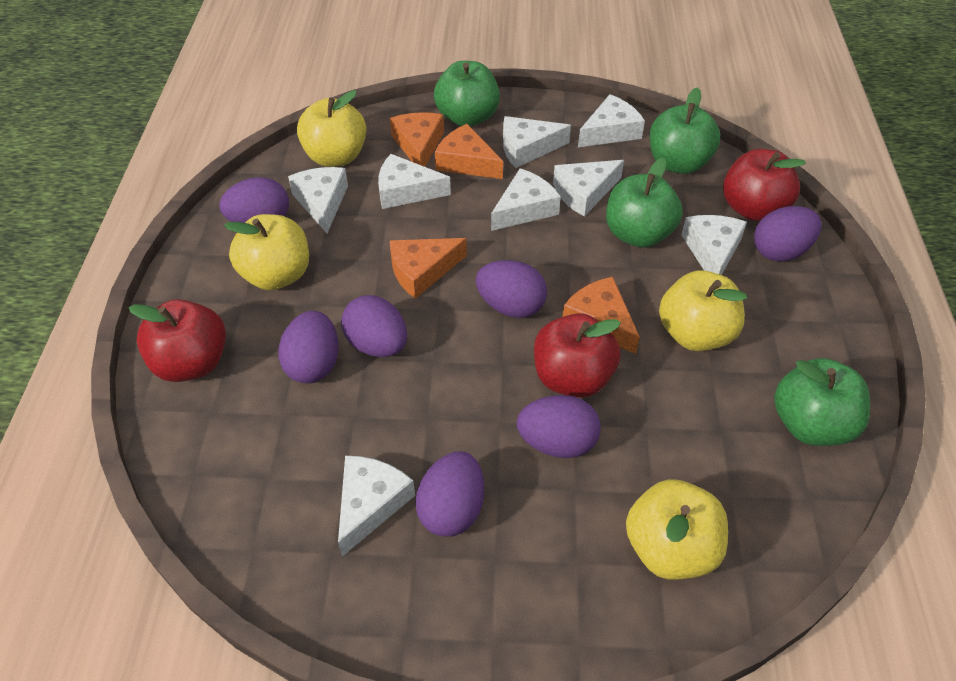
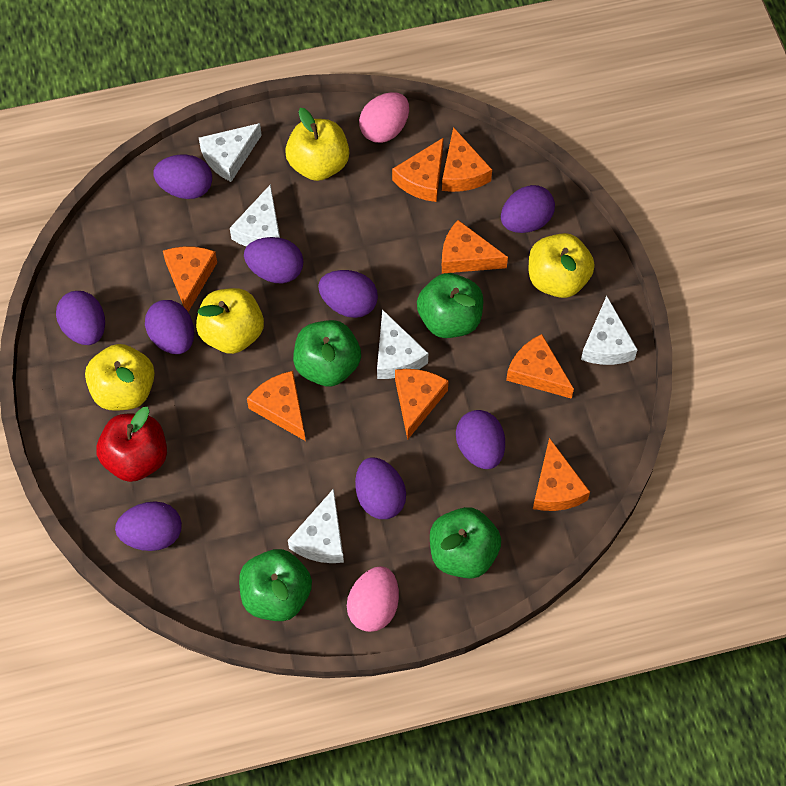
orange cheese: 4 -> 8
pink egg: 0 -> 2
purple egg: 7 -> 9
red apple: 3 -> 1
white cheese: 8 -> 5

